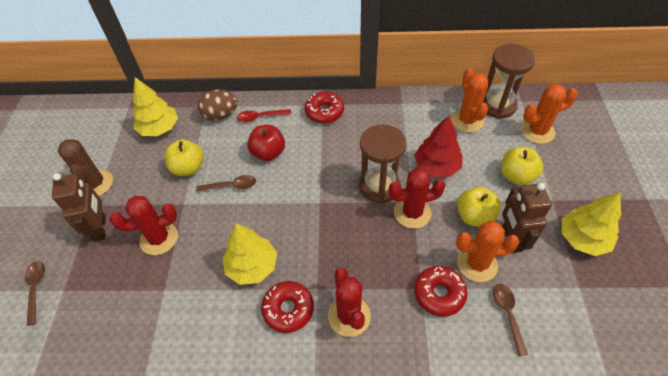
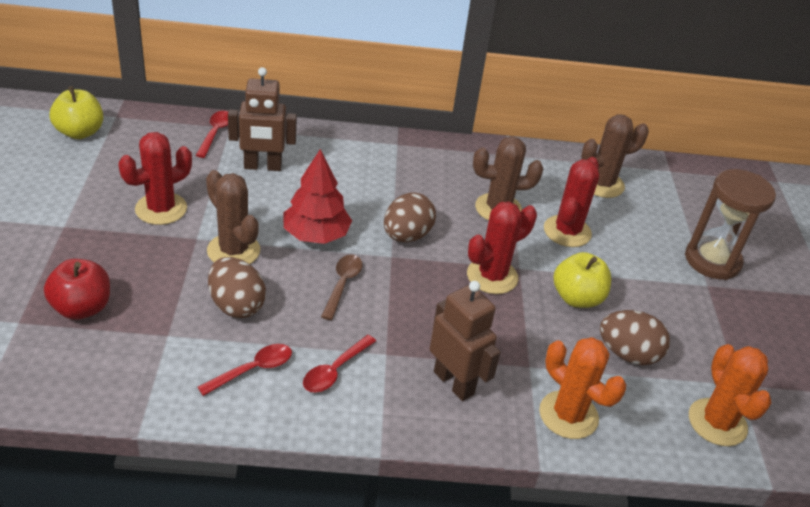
brown cactus: 1 -> 3
brown egg: 1 -> 3
brown hourglass: 2 -> 1
brown spoon: 3 -> 1
orange cactus: 3 -> 2
red donut: 3 -> 0
red spoon: 1 -> 3
yellow apple: 3 -> 2
yellow tree: 3 -> 0

